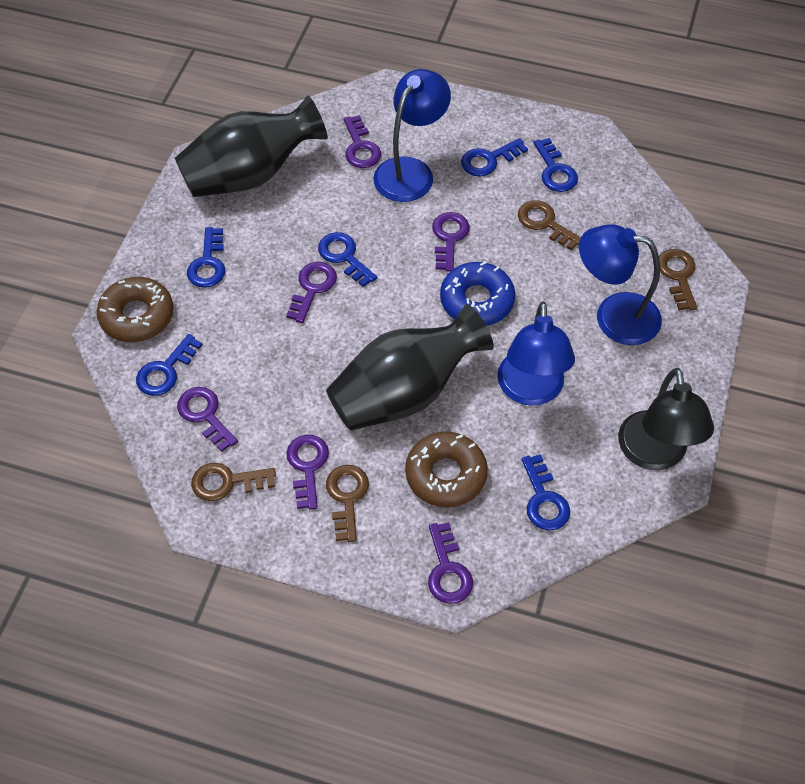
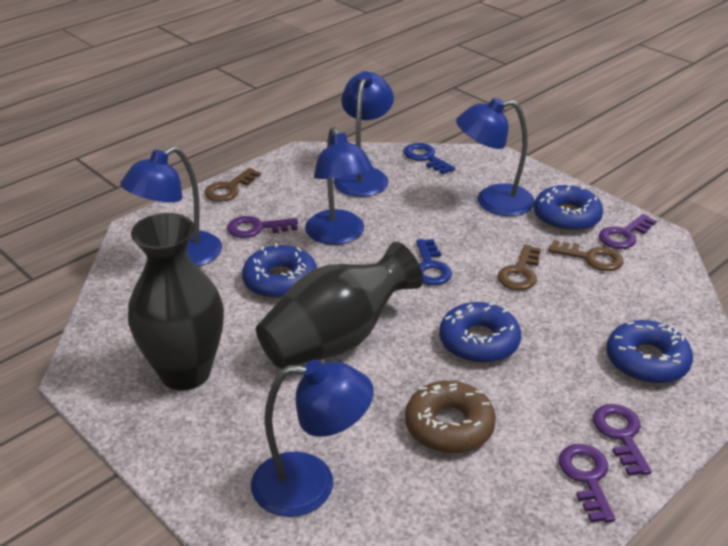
black lamp: 1 -> 0
blue donut: 1 -> 4
blue key: 6 -> 2
blue lamp: 3 -> 5
brown donut: 2 -> 1
brown key: 4 -> 3
purple key: 6 -> 4

